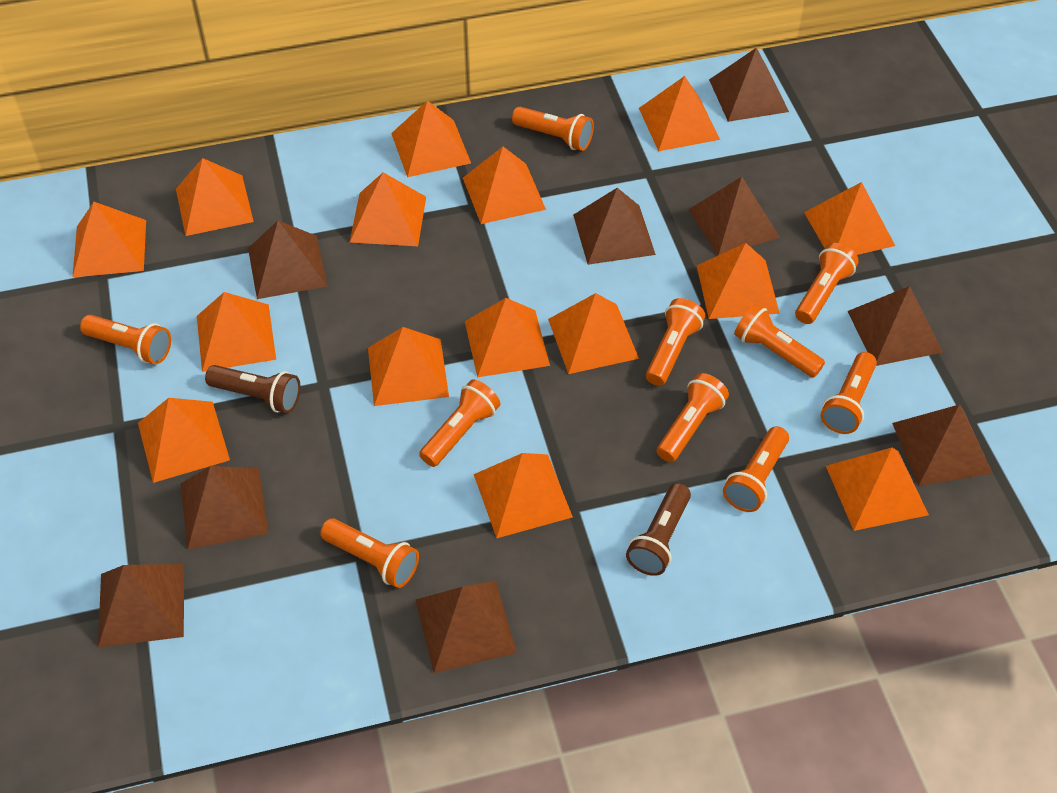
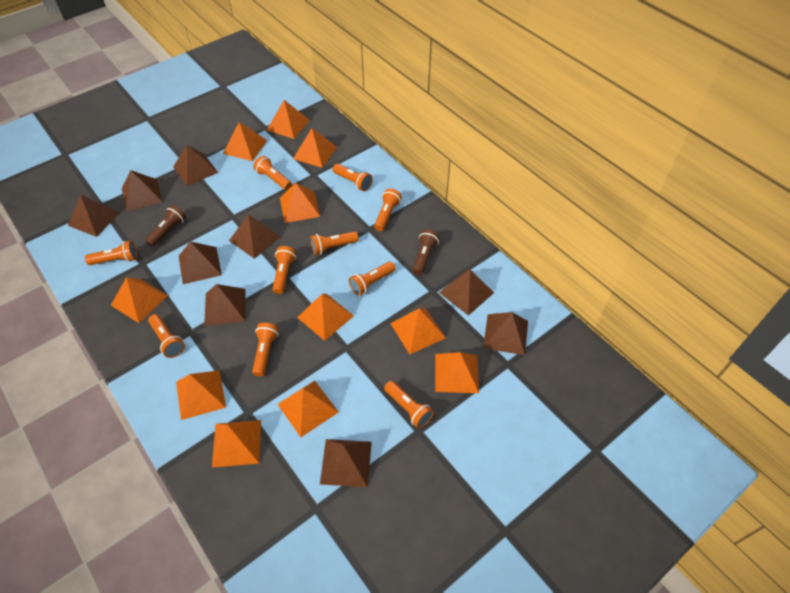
orange pyramid: 15 -> 11

